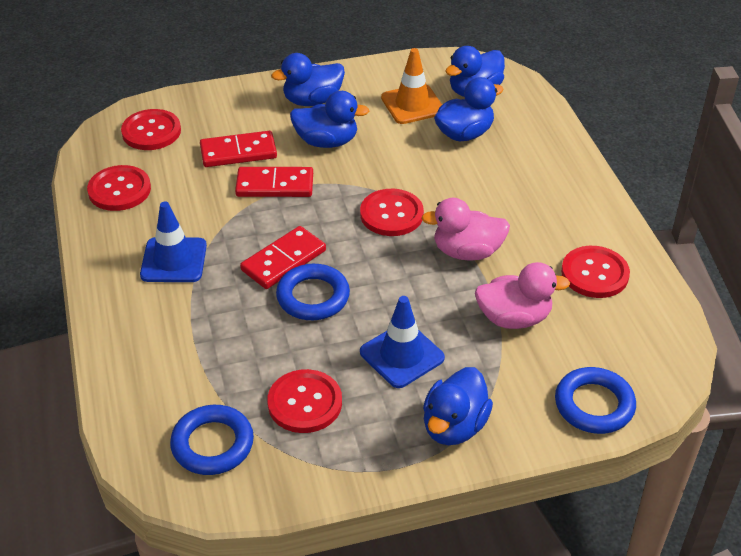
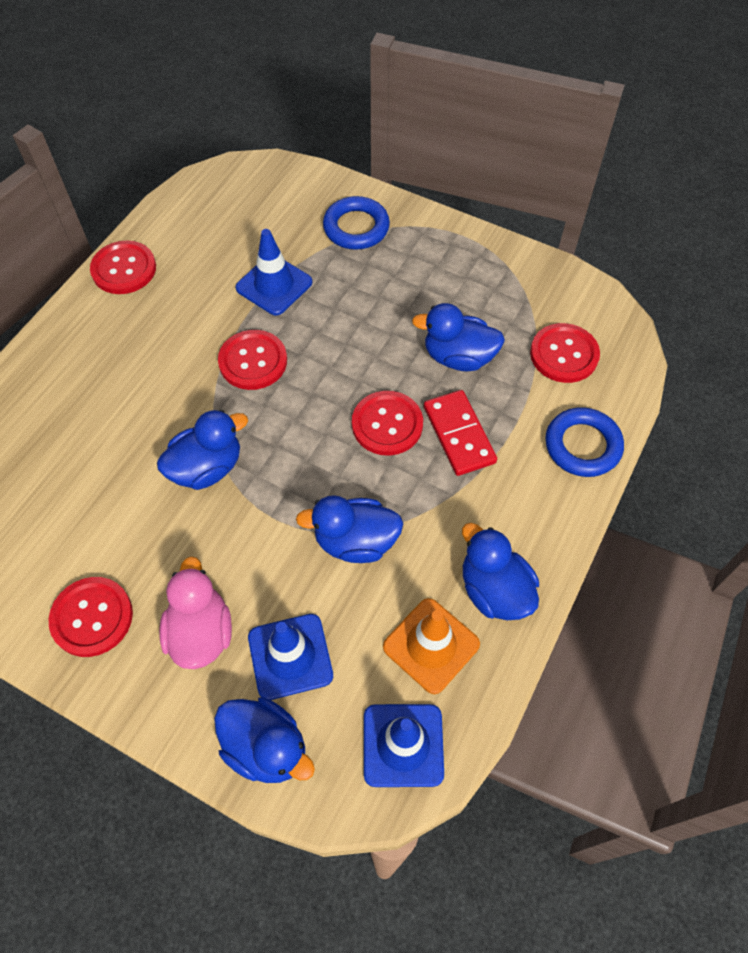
blue ring: 3 -> 2
blue traffic cone: 2 -> 3
pink duck: 2 -> 1
red domino: 3 -> 1

